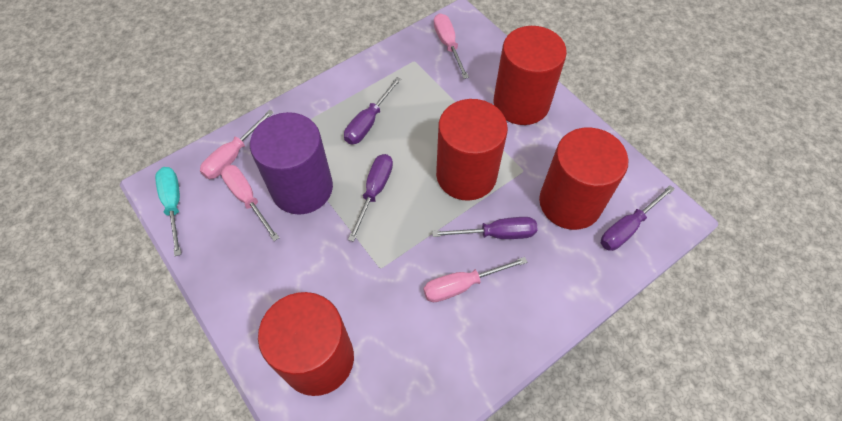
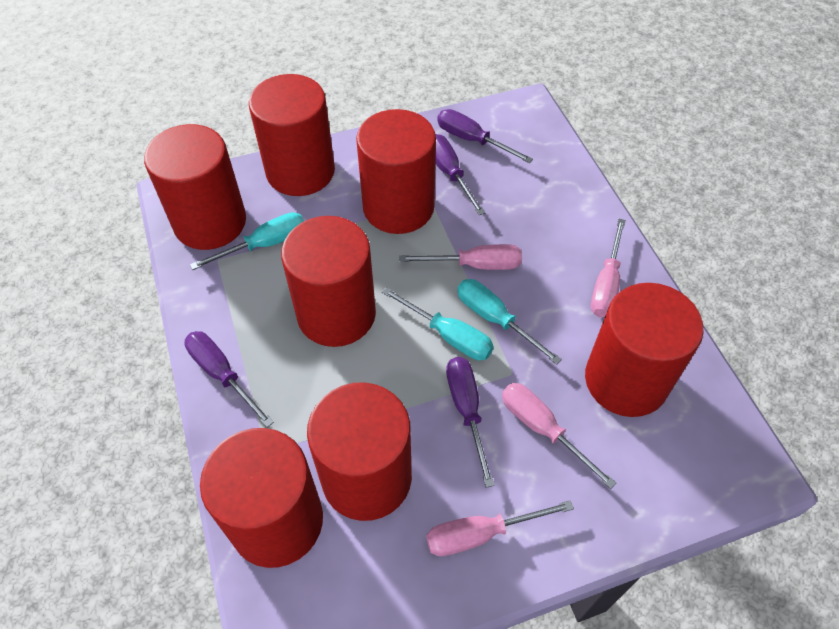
purple cylinder: 1 -> 0
red cylinder: 4 -> 7
turquoise screwdriver: 1 -> 3

